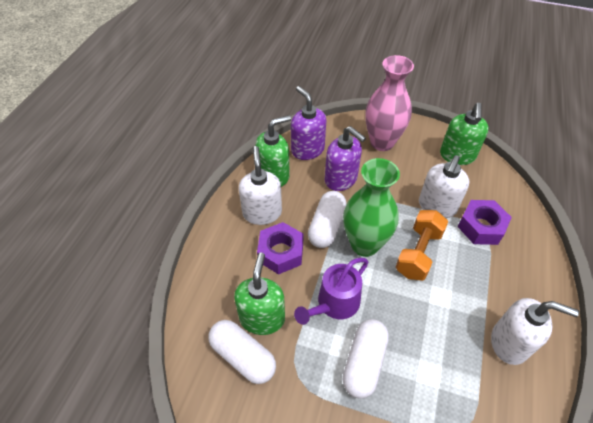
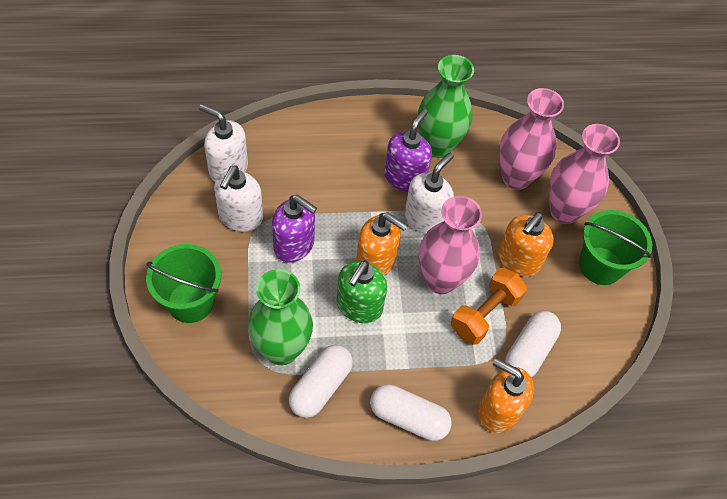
green bucket: 0 -> 2
green soap dispenser: 3 -> 1
green vase: 1 -> 2
orange soap dispenser: 0 -> 3
pink vase: 1 -> 3
purple nut: 2 -> 0
purple watering can: 1 -> 0

